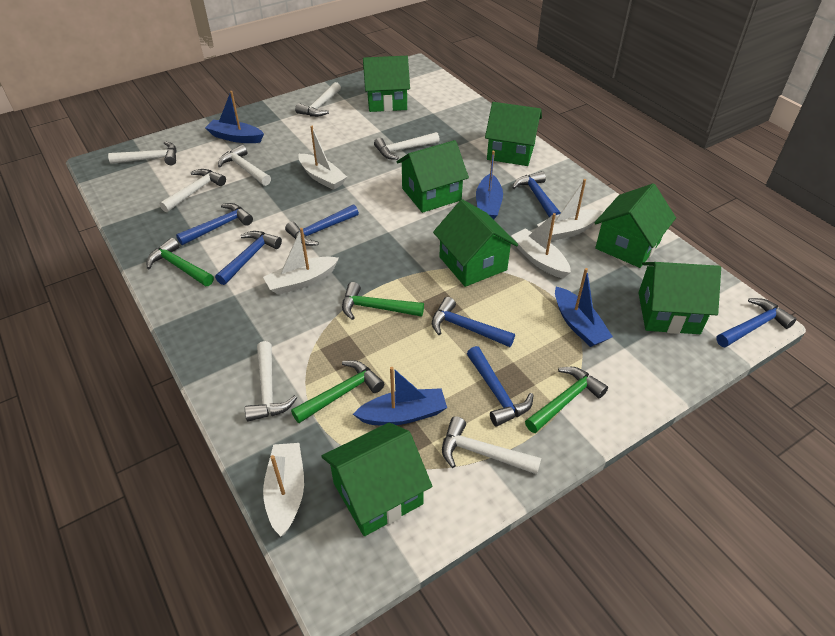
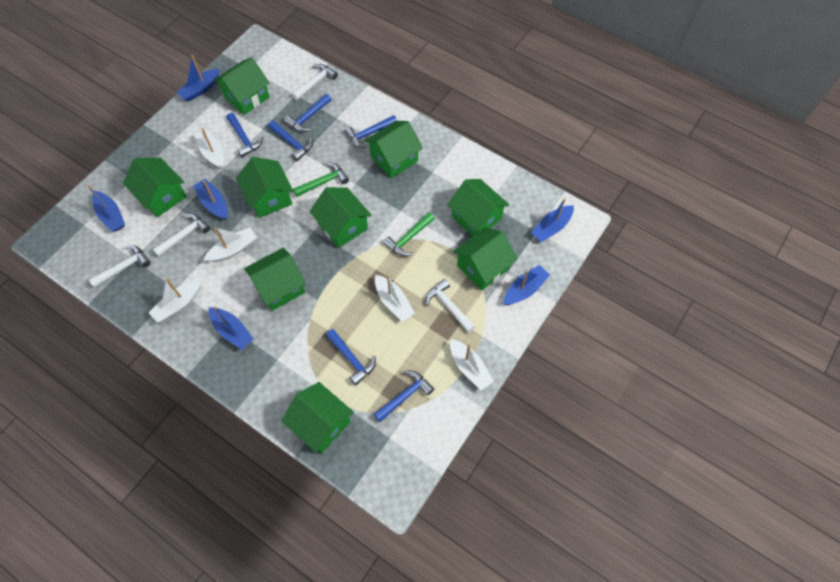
blue boat: 4 -> 6
blue hammer: 7 -> 6
green hammer: 4 -> 2
green house: 7 -> 9
white hammer: 7 -> 4

